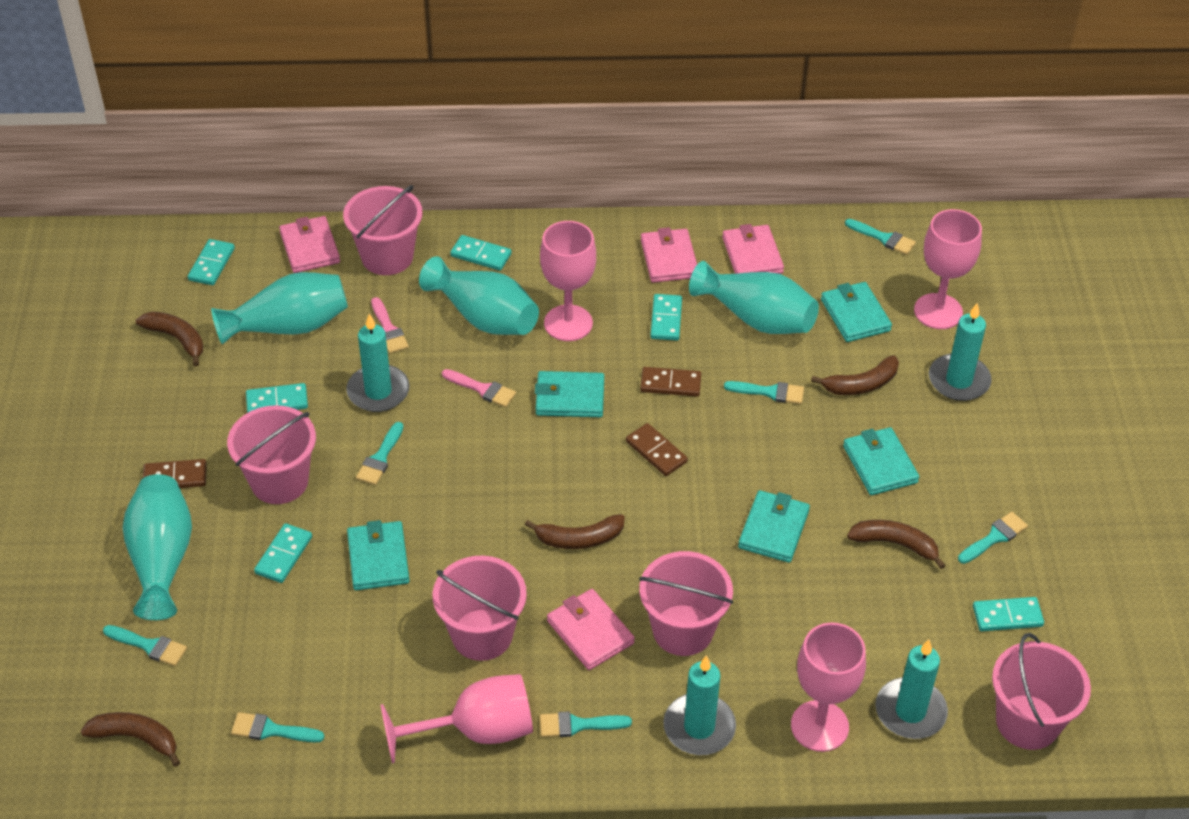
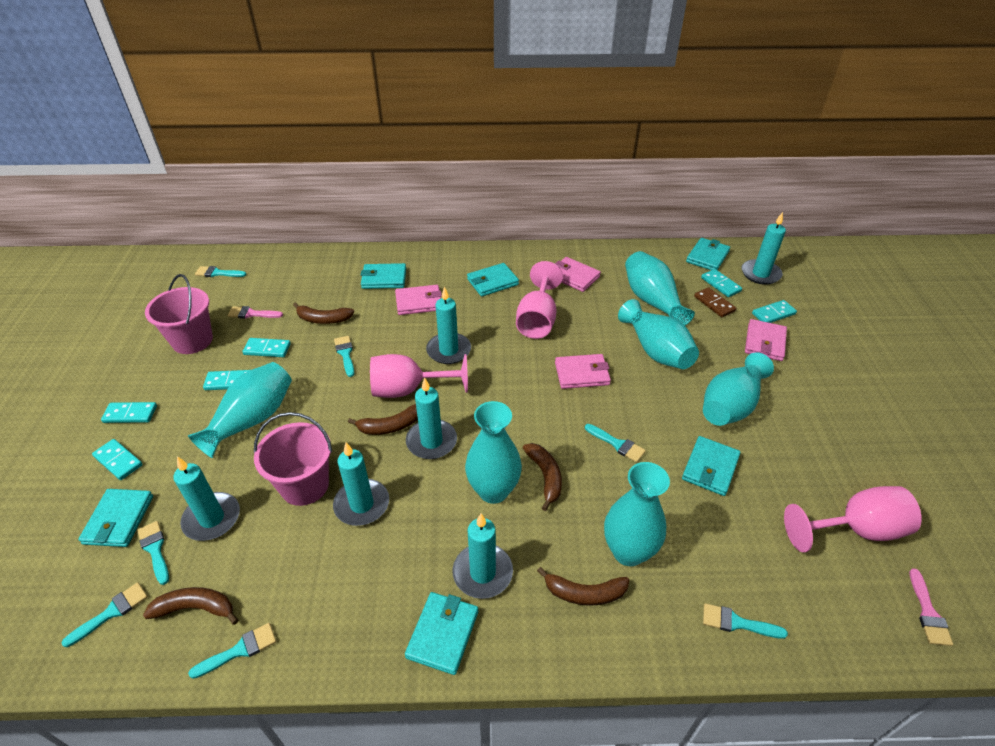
brown domino: 3 -> 1
pink bucket: 5 -> 2
pink goblet: 4 -> 3
turquoise candle: 4 -> 6
turquoise vase: 4 -> 6
turquoise wallet: 5 -> 6

